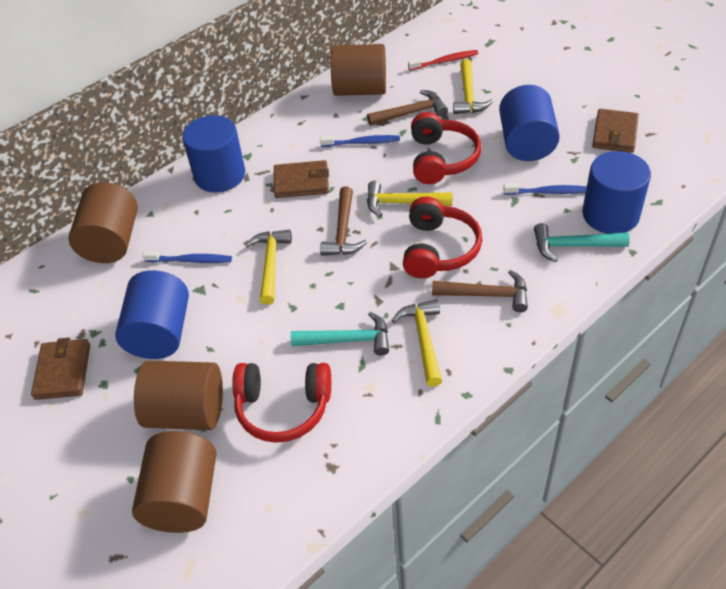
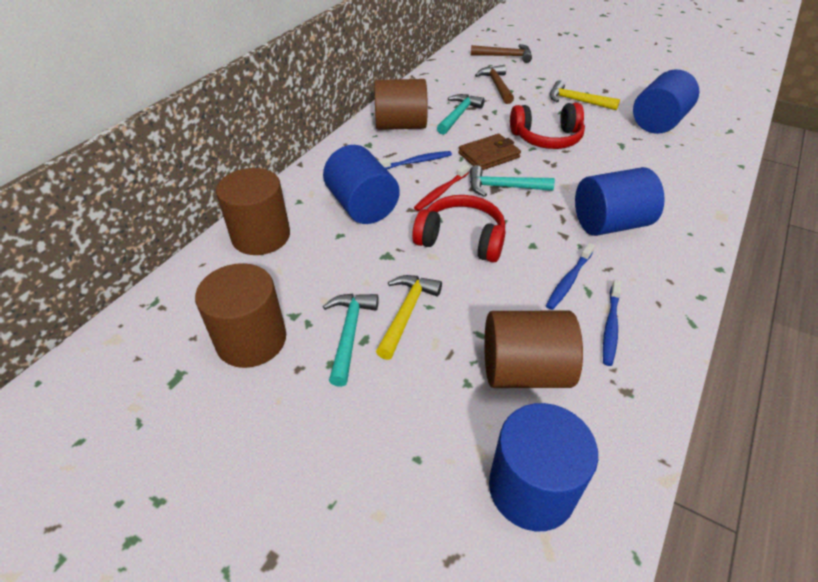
brown hammer: 3 -> 2
brown wallet: 3 -> 1
red headphones: 3 -> 2
turquoise hammer: 2 -> 3
yellow hammer: 4 -> 2

